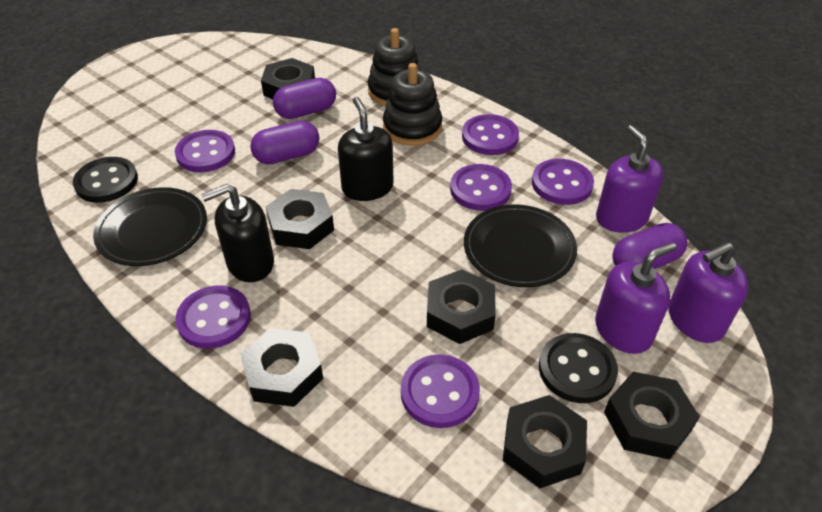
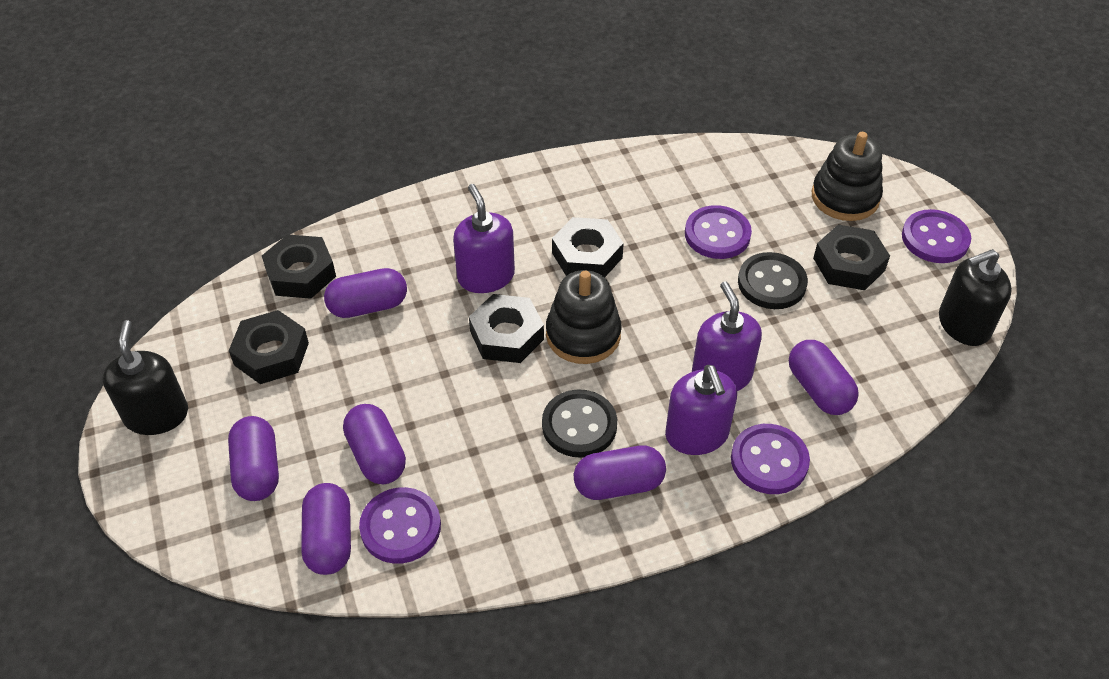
black nut: 6 -> 5
black plate: 2 -> 0
purple button: 6 -> 4
purple capsule: 3 -> 6

